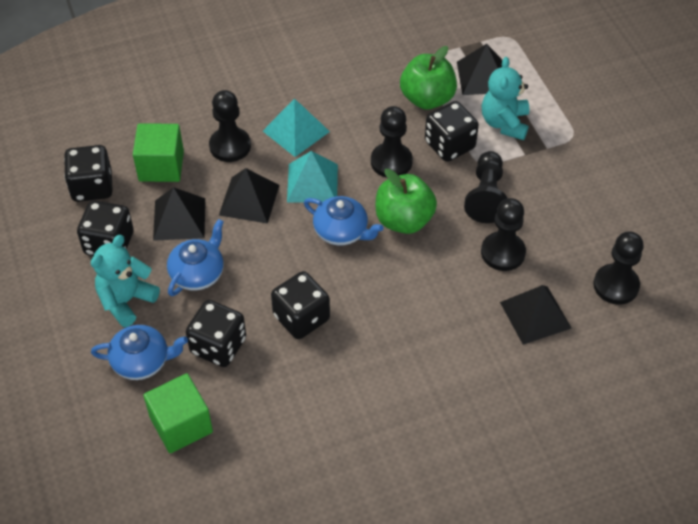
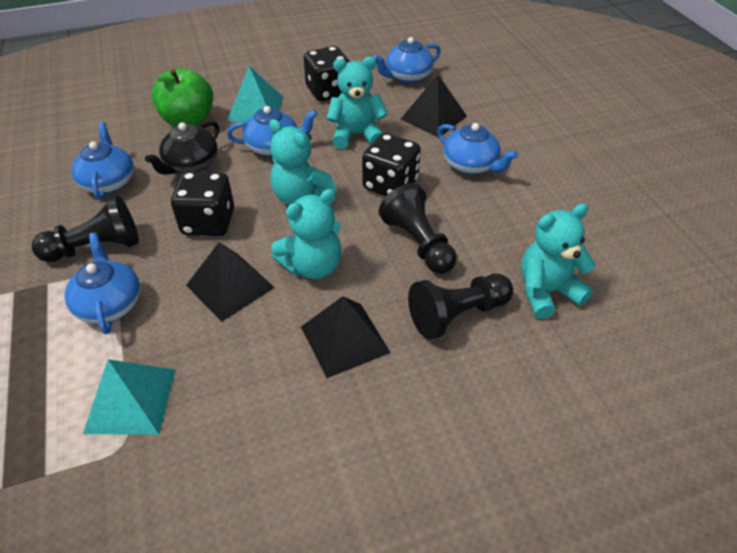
black dice: 5 -> 3
black pawn: 5 -> 3
black pyramid: 4 -> 3
black teapot: 0 -> 1
blue teapot: 3 -> 5
green apple: 2 -> 1
green cube: 2 -> 0
turquoise teddy bear: 2 -> 4

